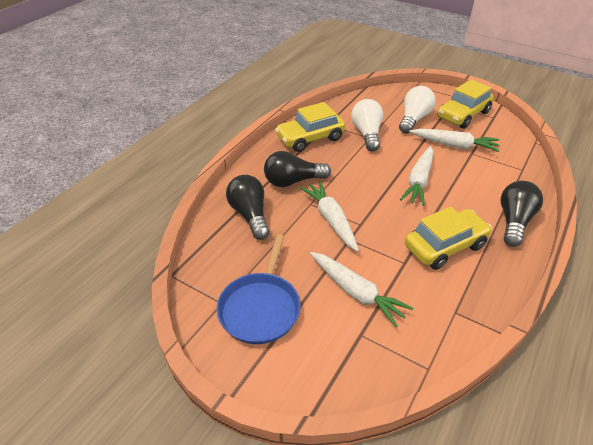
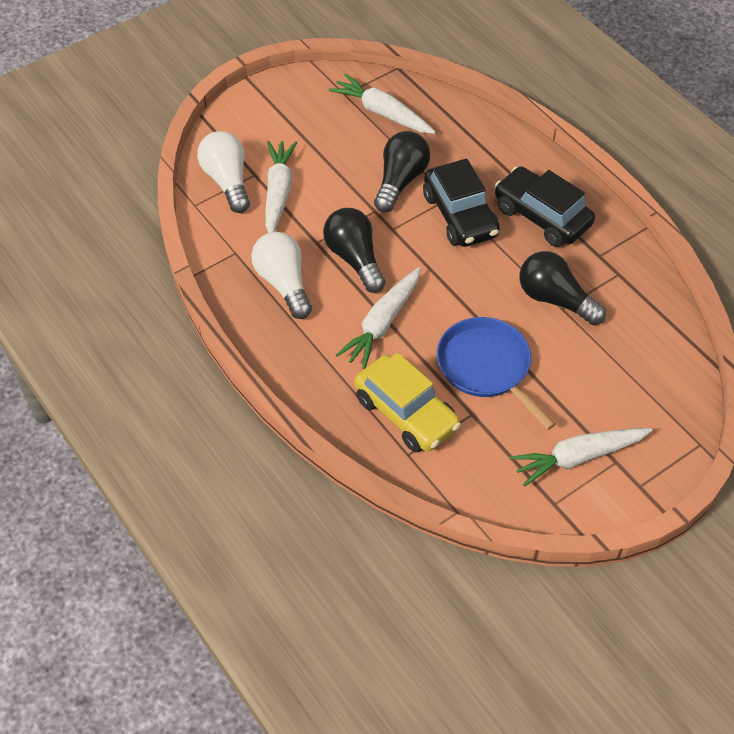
black car: 0 -> 2
yellow car: 3 -> 1

